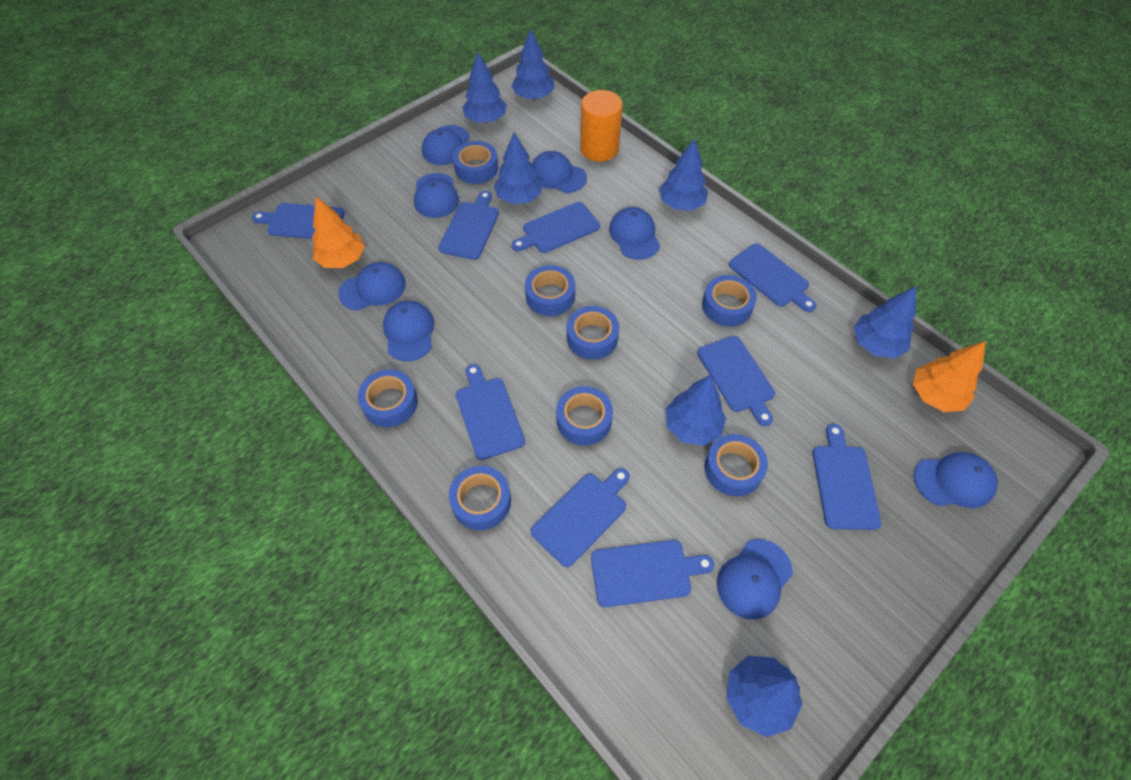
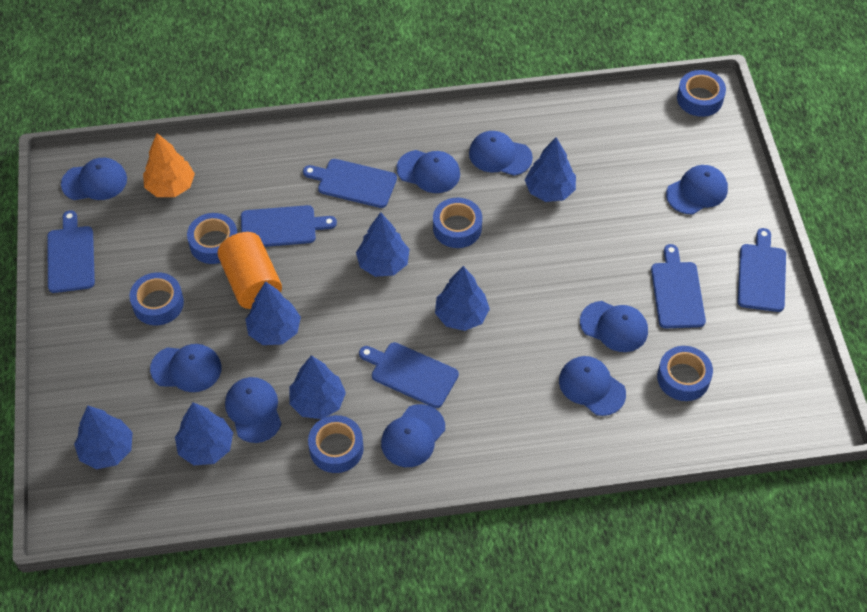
blue cap: 8 -> 9
blue cutting board: 9 -> 6
blue tape: 8 -> 6
orange tree: 2 -> 1

